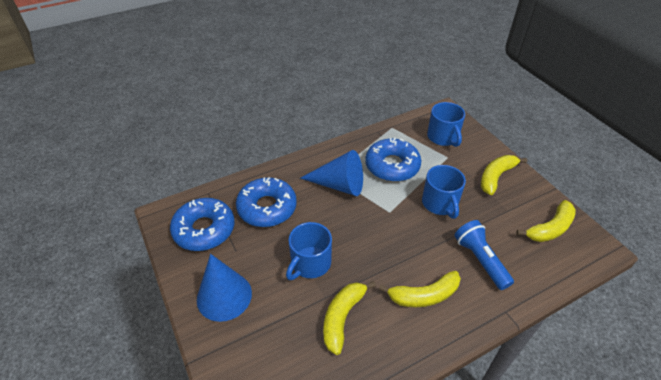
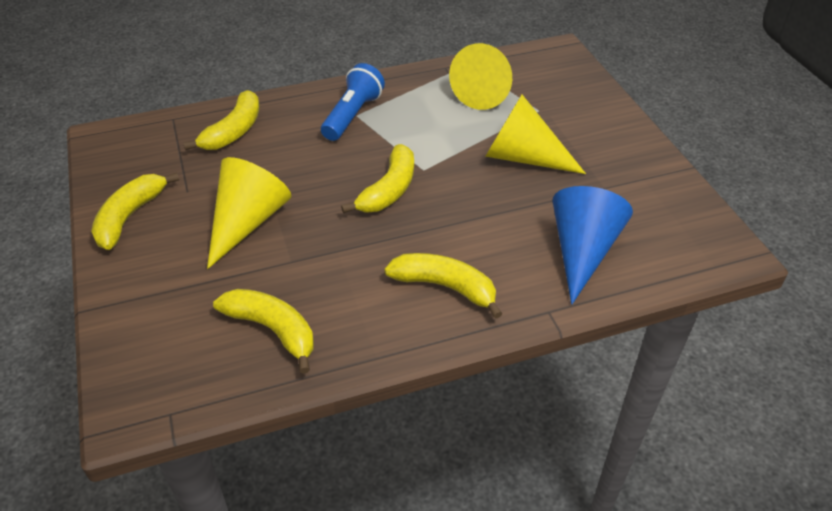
blue cone: 2 -> 1
blue donut: 3 -> 0
blue mug: 3 -> 0
yellow banana: 4 -> 5
yellow cone: 0 -> 3

